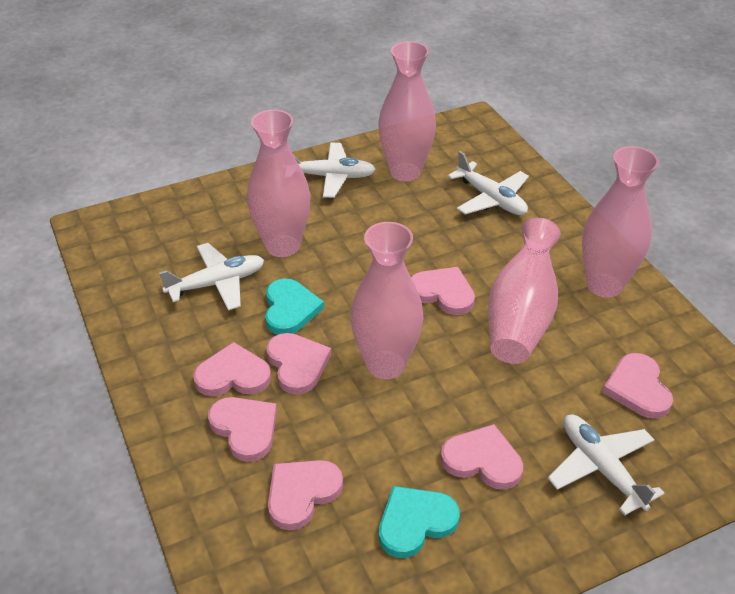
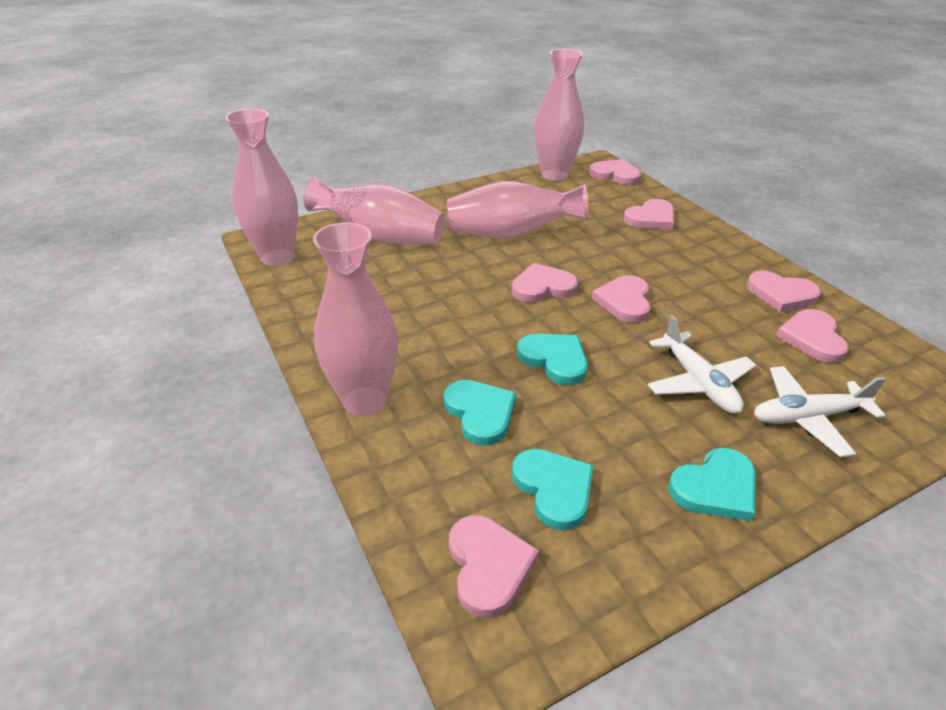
turquoise heart: 2 -> 4
white plane: 4 -> 2

